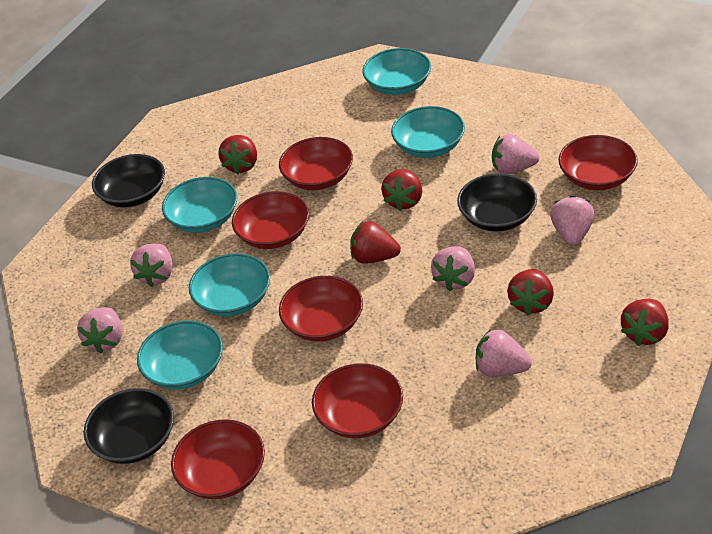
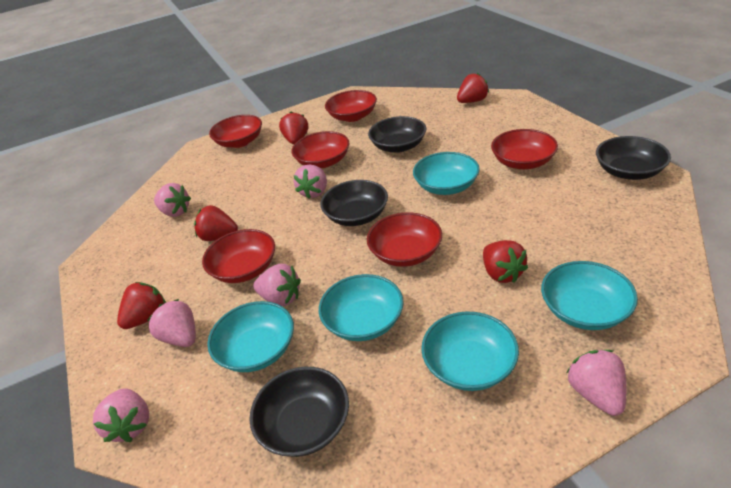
black bowl: 3 -> 4

